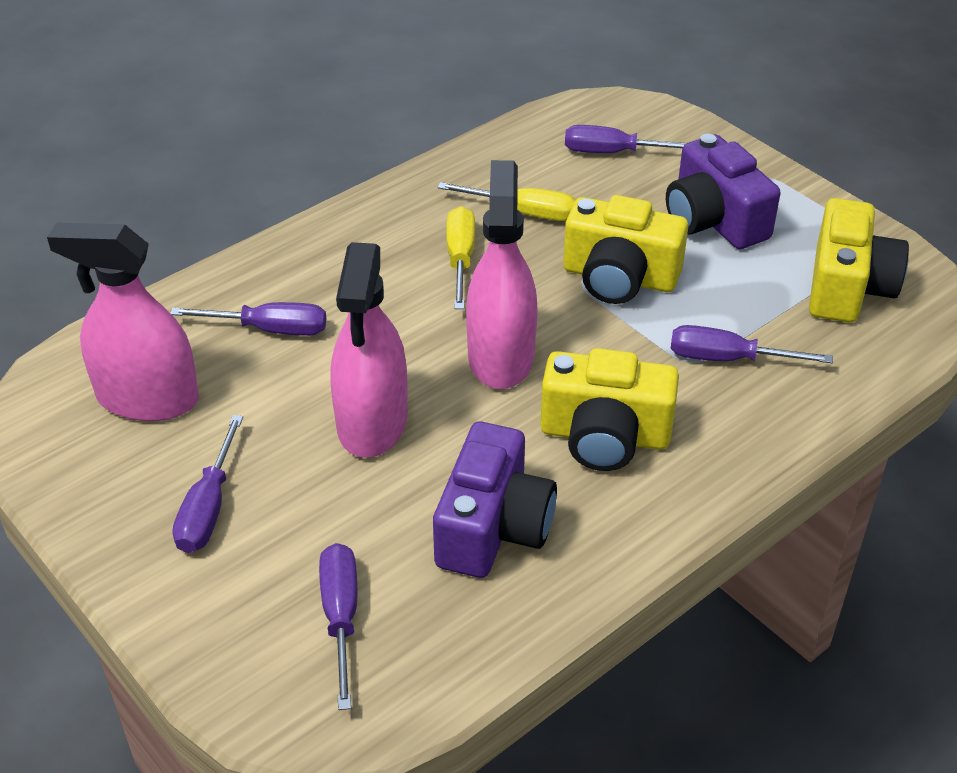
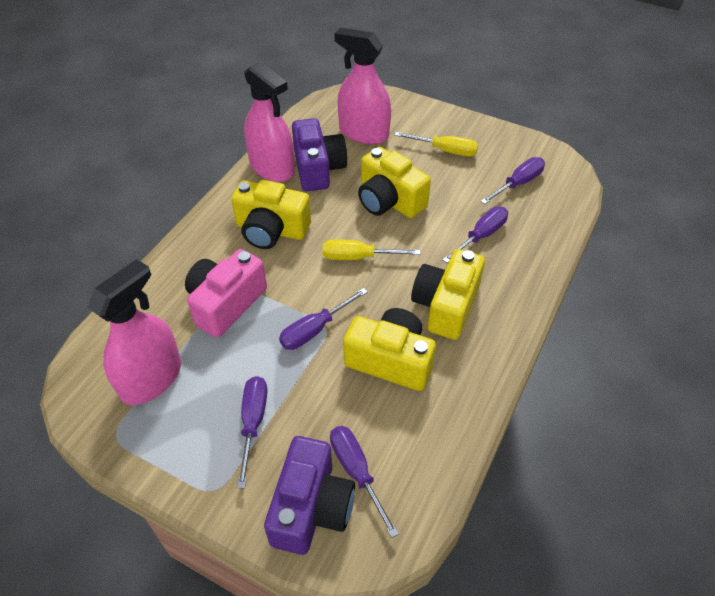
pink camera: 0 -> 1
yellow camera: 3 -> 4

